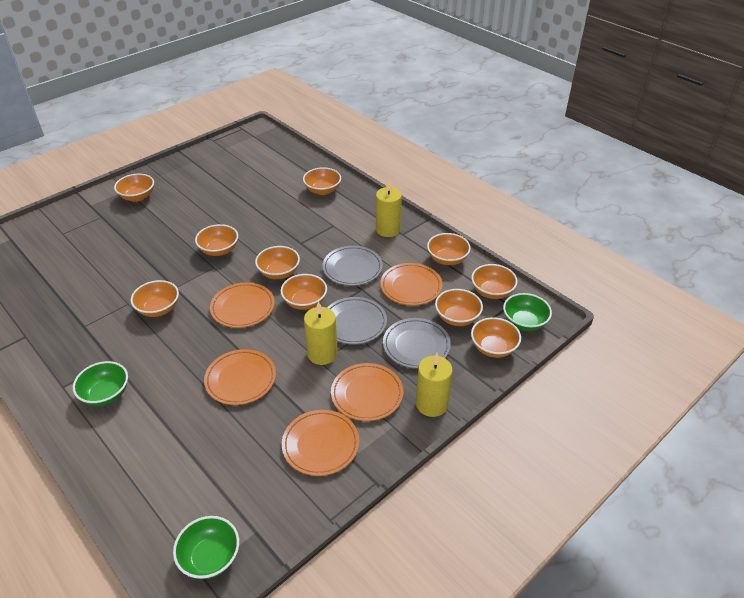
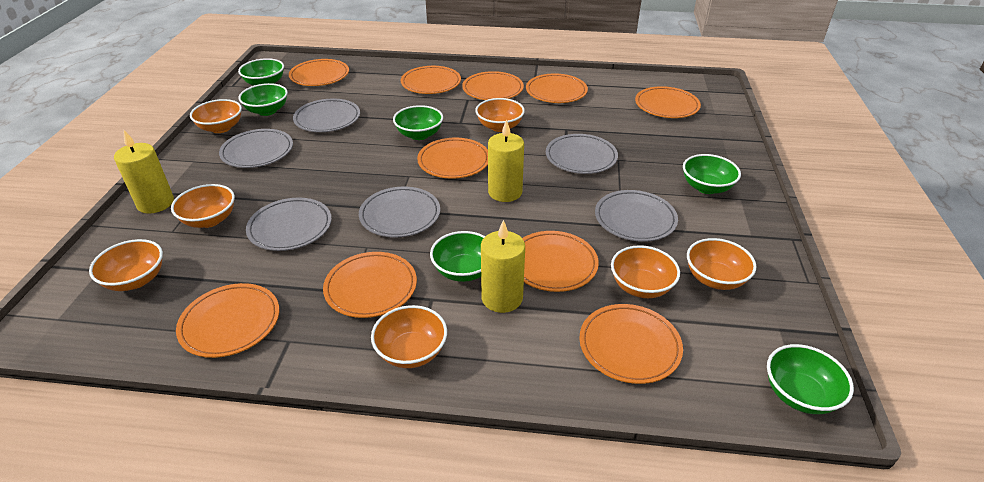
green bowl: 3 -> 6
grey plate: 3 -> 6
orange bowl: 10 -> 7
orange plate: 5 -> 10

